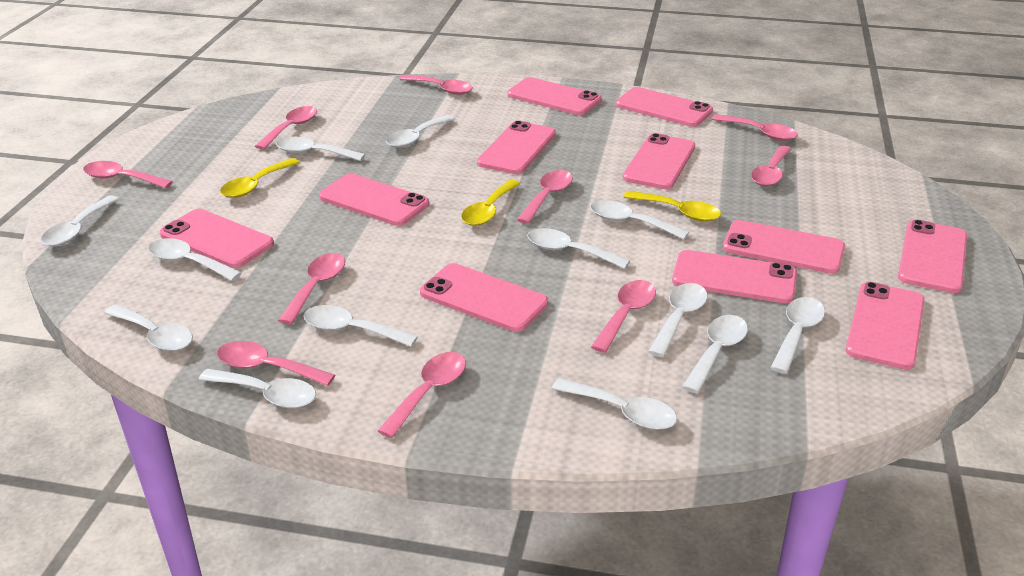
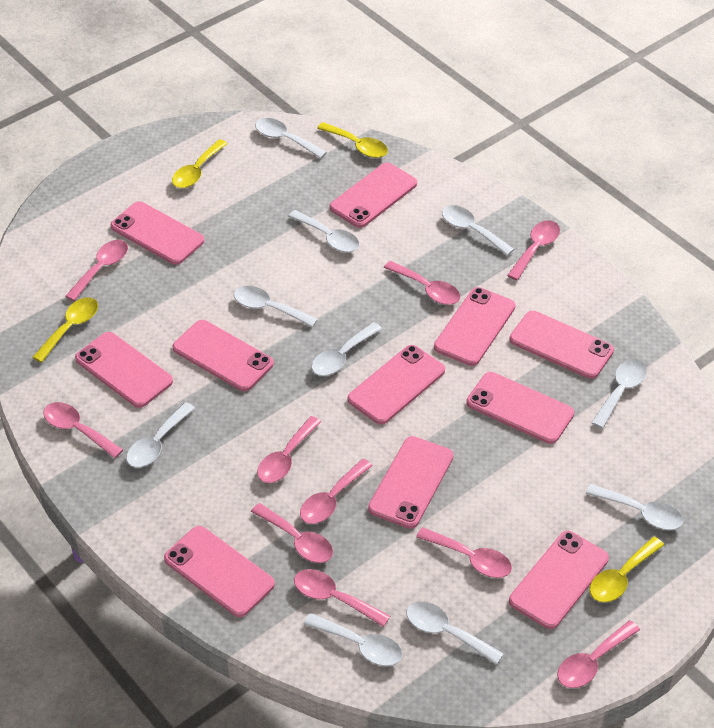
white spoon: 13 -> 10
yellow spoon: 3 -> 4

